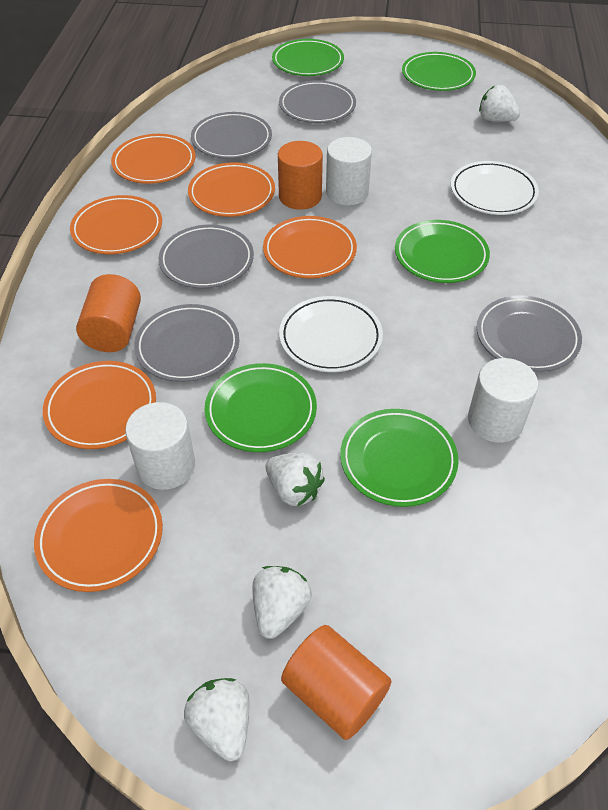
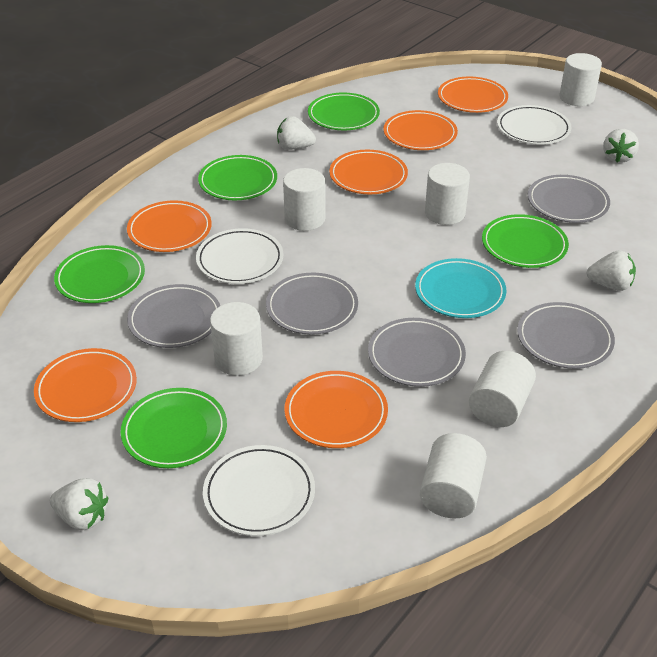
orange cylinder: 3 -> 0
turquoise plate: 0 -> 1
white cylinder: 3 -> 6
white plate: 2 -> 3

